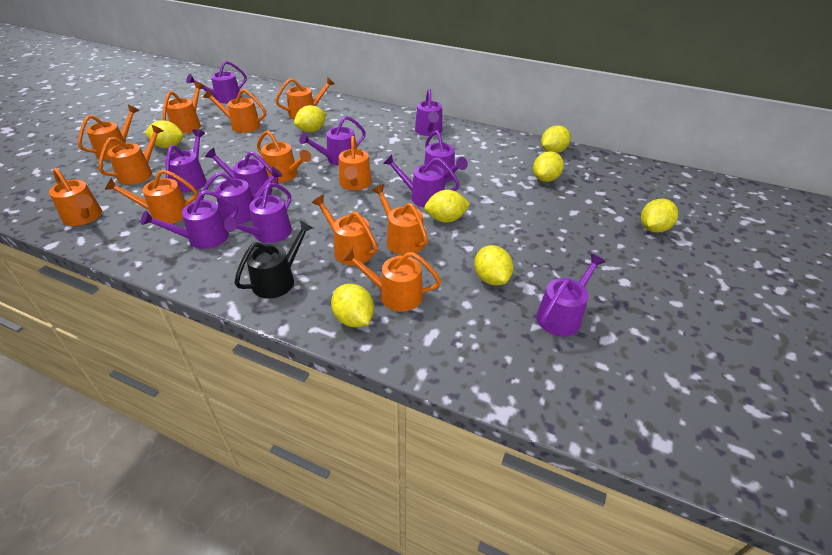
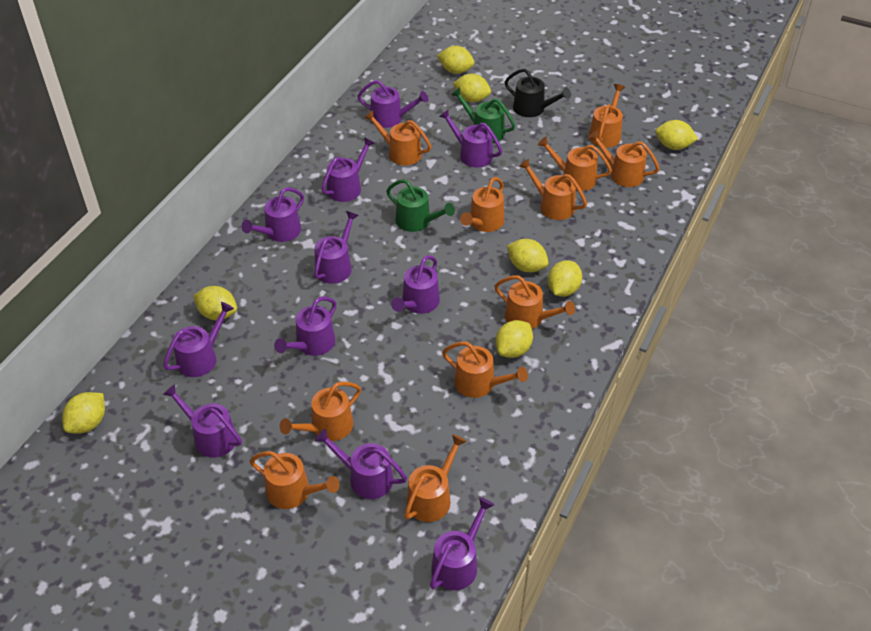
green watering can: 0 -> 2
orange watering can: 12 -> 11

